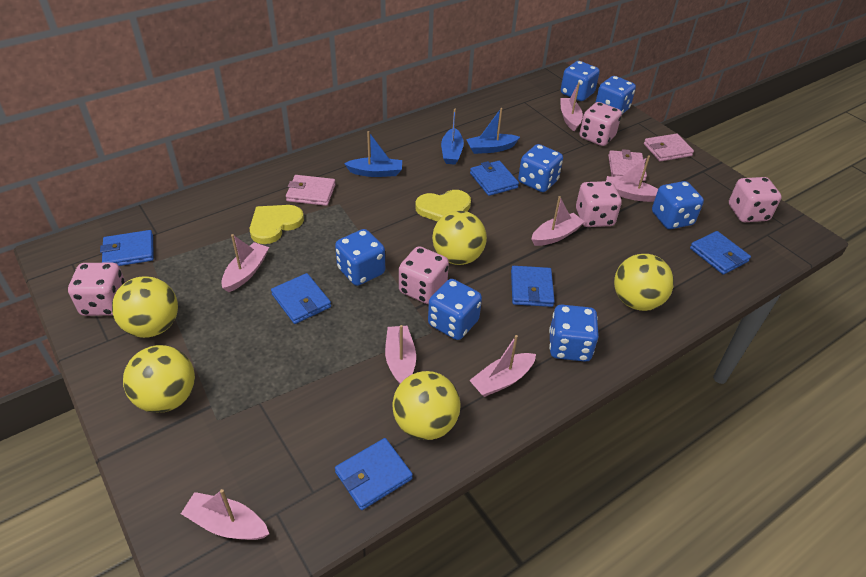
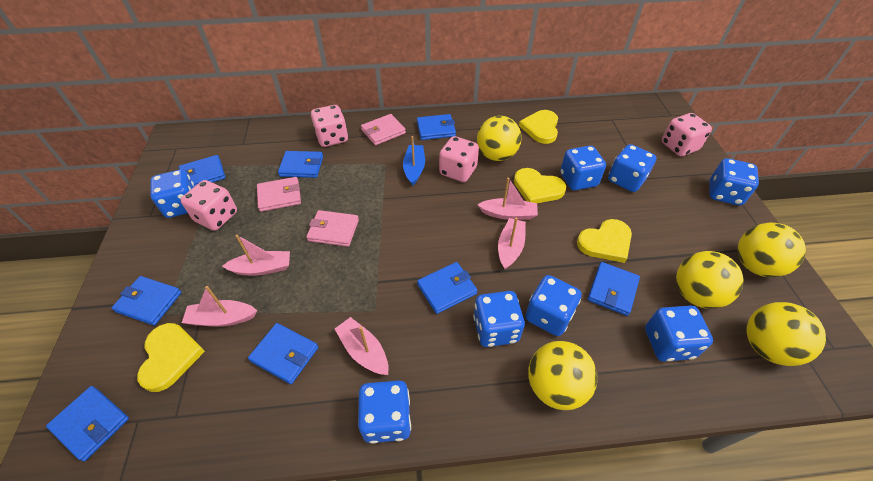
blue boat: 3 -> 1
blue dice: 7 -> 8
blue wallet: 6 -> 8
pink boat: 7 -> 5
pink dice: 5 -> 4
yellow heart: 2 -> 4

